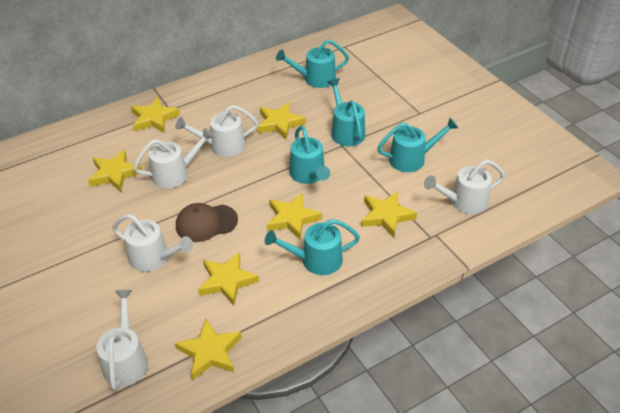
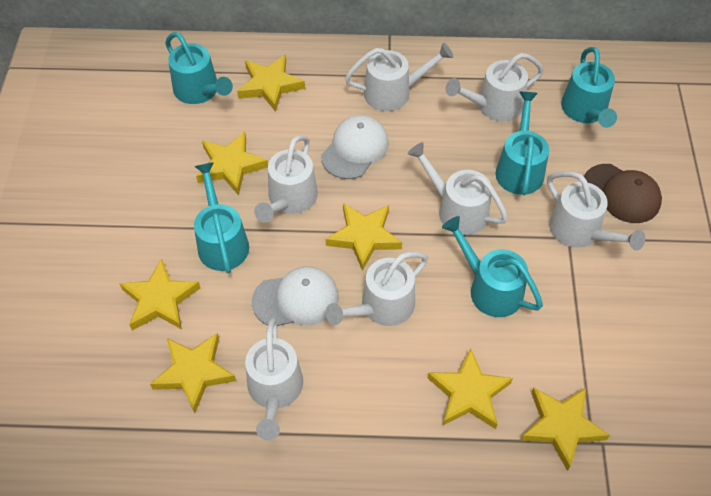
white cap: 0 -> 2
white watering can: 5 -> 7

